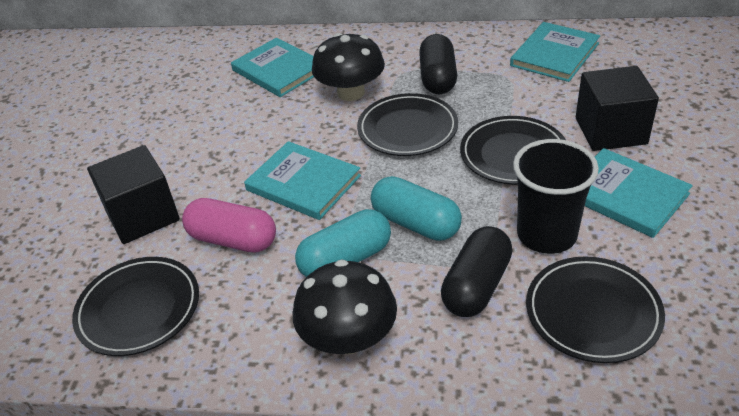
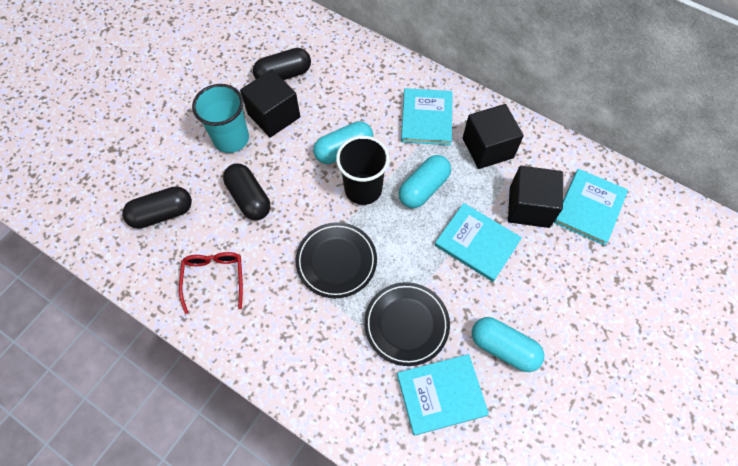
black capsule: 2 -> 3
black cube: 2 -> 3
black mushroom: 2 -> 0
black plate: 4 -> 2
pink capsule: 1 -> 0
red glasses: 0 -> 1
turquoise capsule: 2 -> 3
turquoise cup: 0 -> 1

